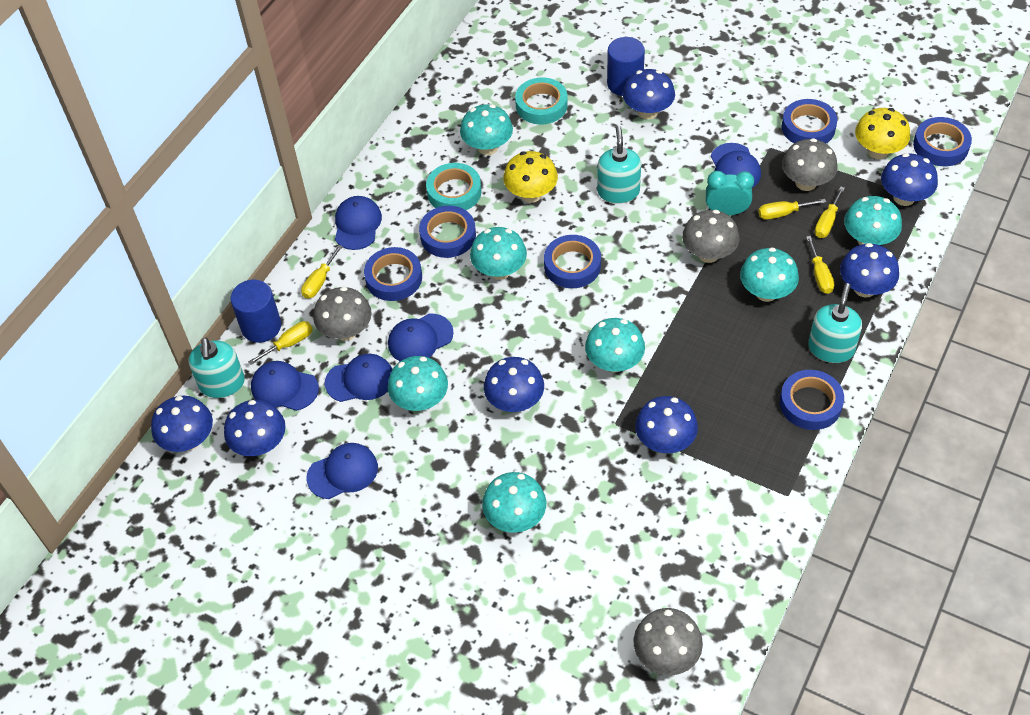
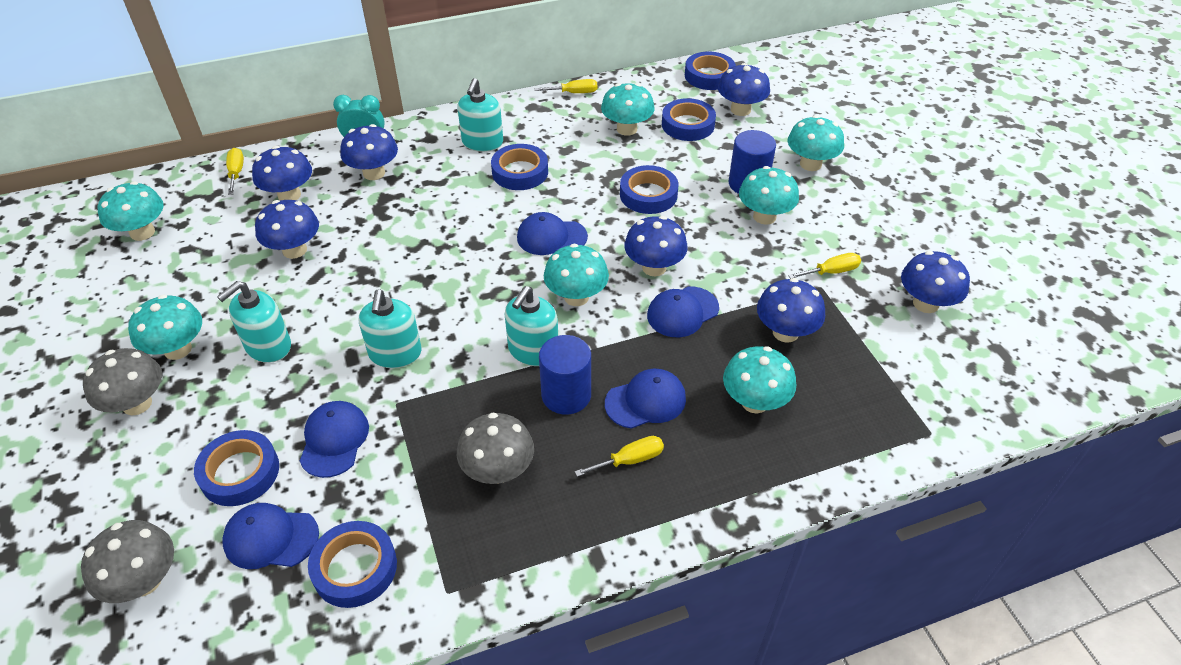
blue cap: 6 -> 5
grey mushroom: 4 -> 3
turquoise soap dispenser: 3 -> 4
turquoise tape: 2 -> 0
yellow mushroom: 2 -> 0
yellow screwdriver: 5 -> 4

